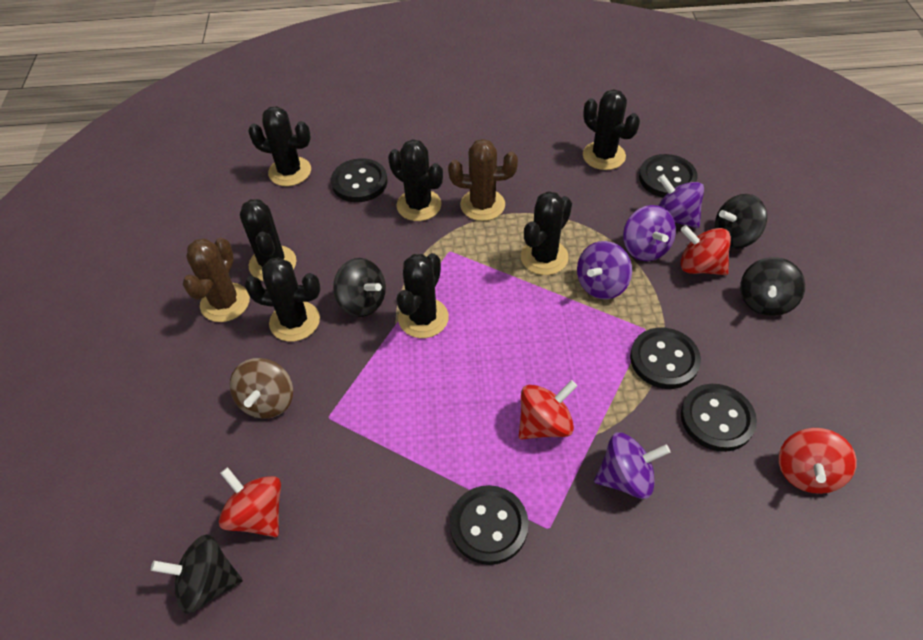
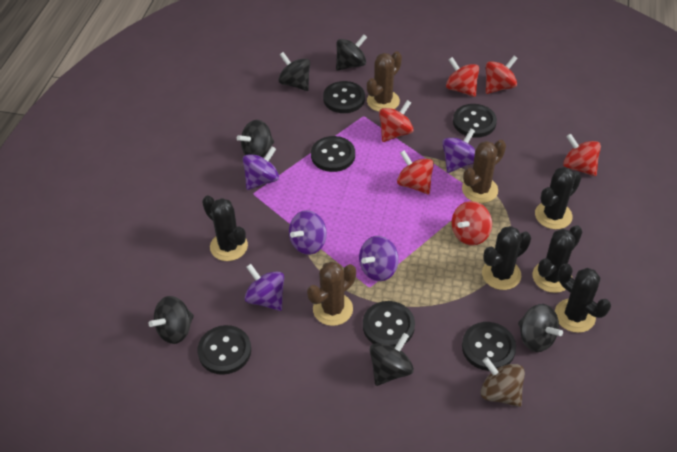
black button: 5 -> 6
black cactus: 7 -> 5
black spinning top: 4 -> 6
brown cactus: 2 -> 3
purple spinning top: 4 -> 5
red spinning top: 4 -> 6

